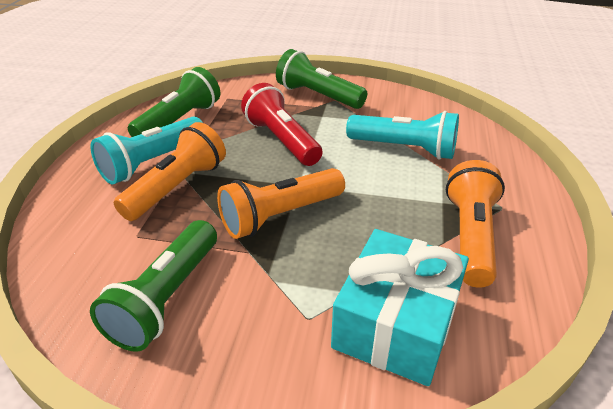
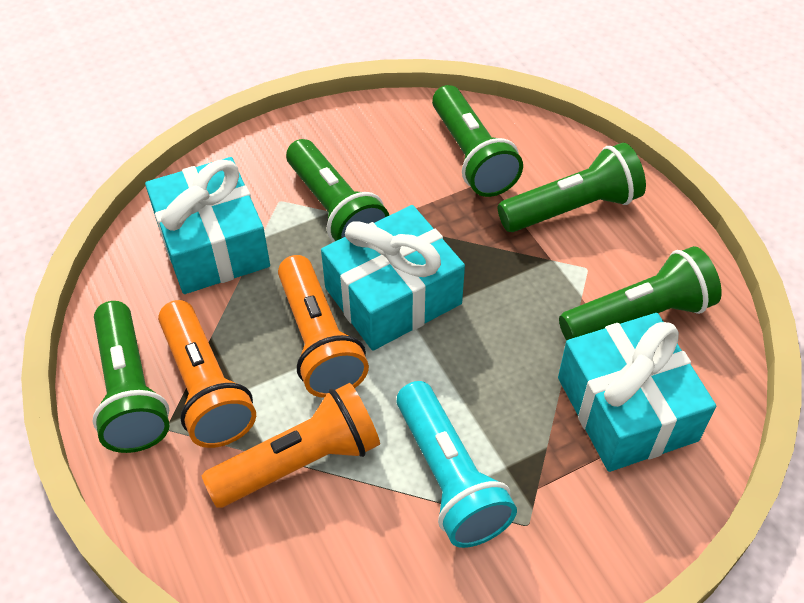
green flashlight: 3 -> 5
red flashlight: 1 -> 0
turquoise flashlight: 2 -> 1
turquoise gift: 1 -> 3

